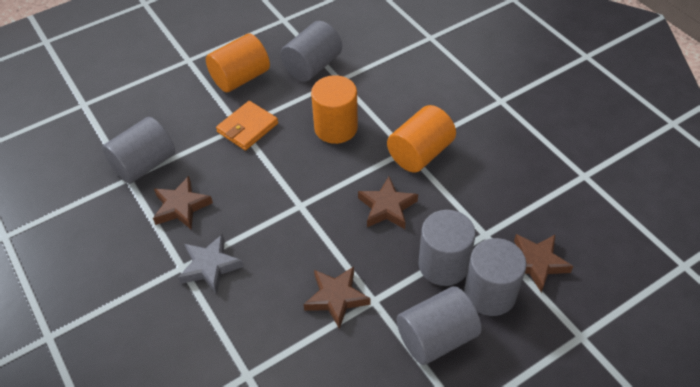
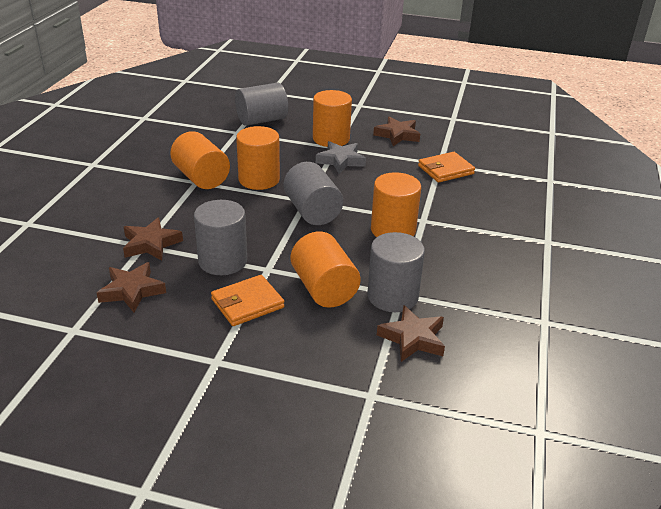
grey cylinder: 5 -> 4
orange cylinder: 3 -> 5
orange wallet: 1 -> 2

